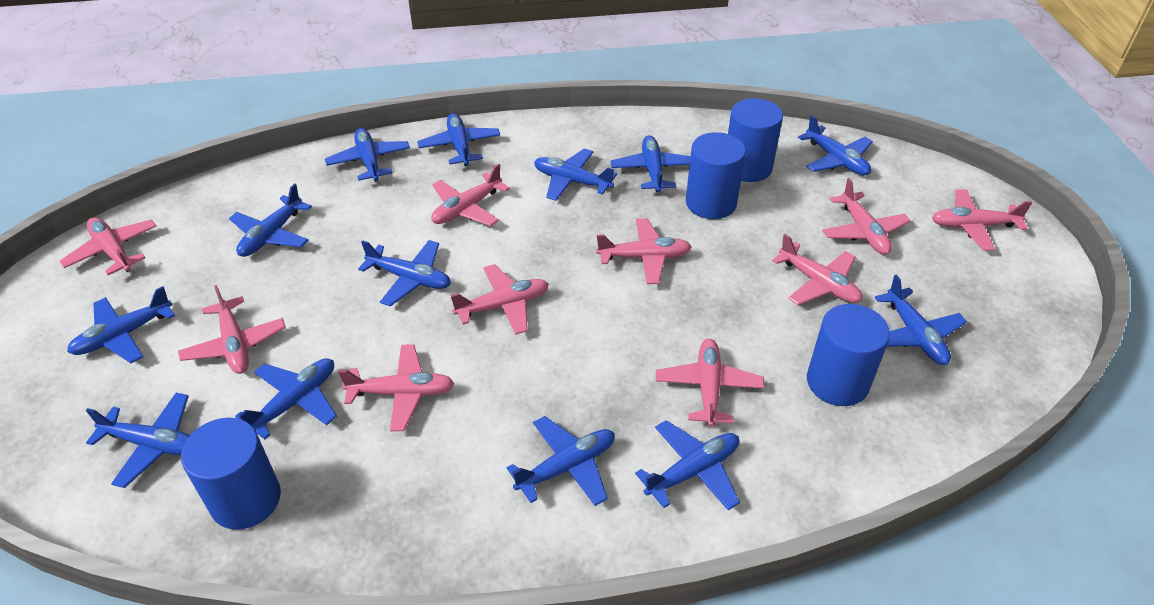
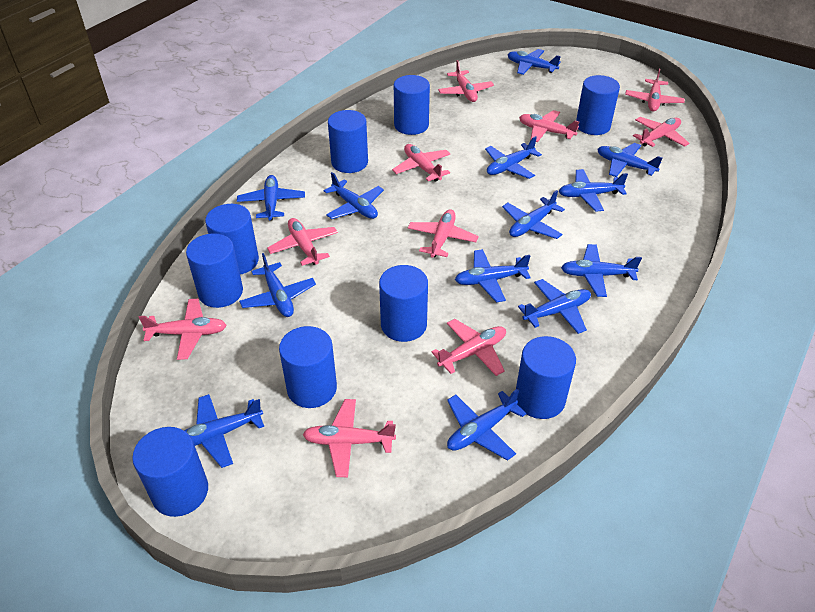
blue cylinder: 4 -> 9

